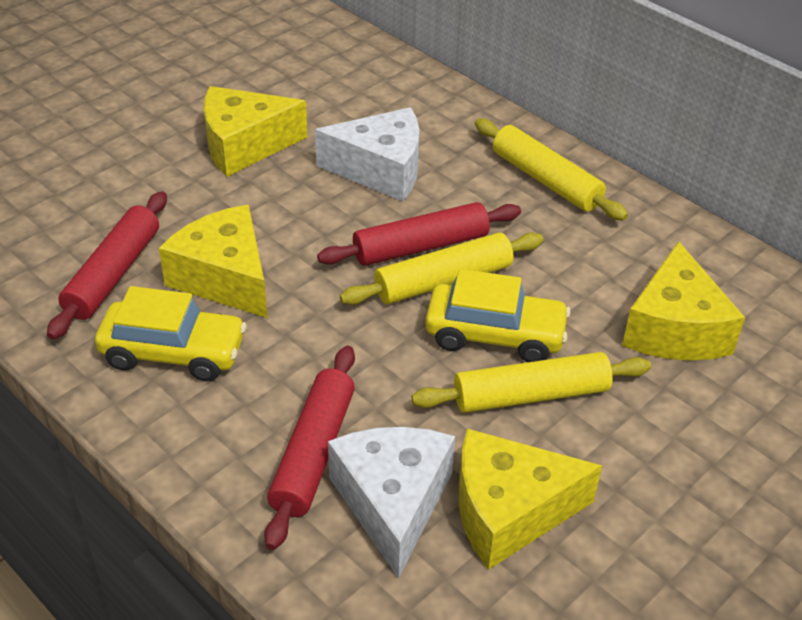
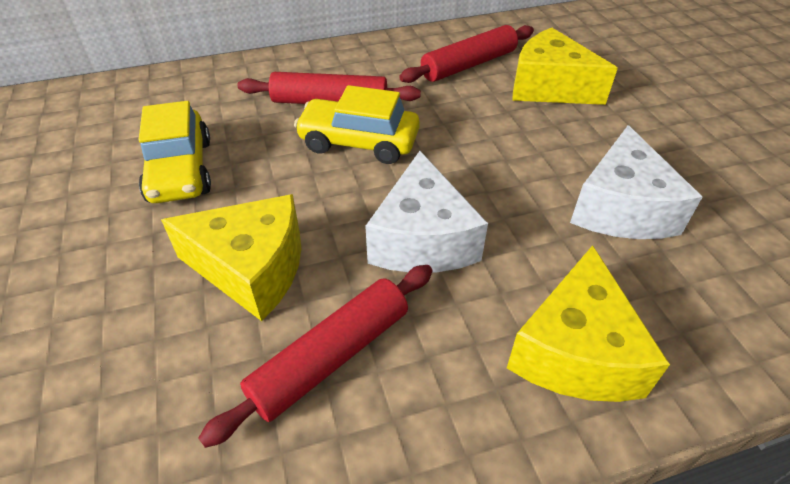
yellow cheese: 4 -> 3
yellow rolling pin: 3 -> 0

